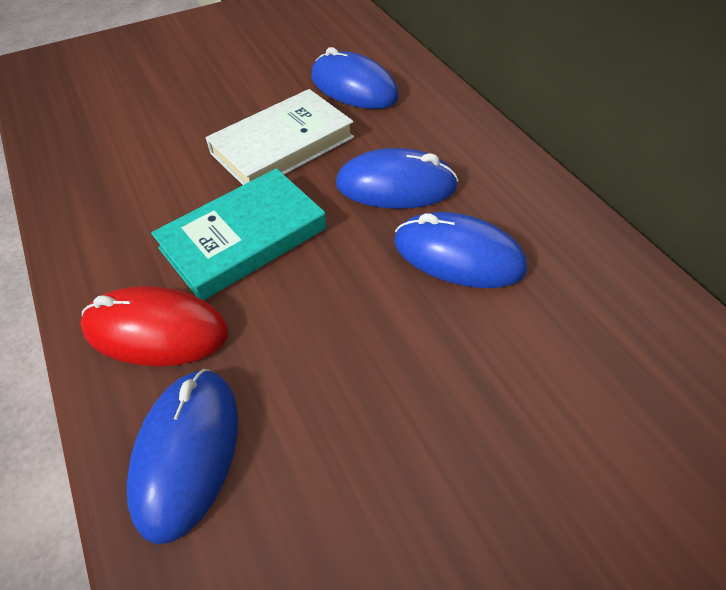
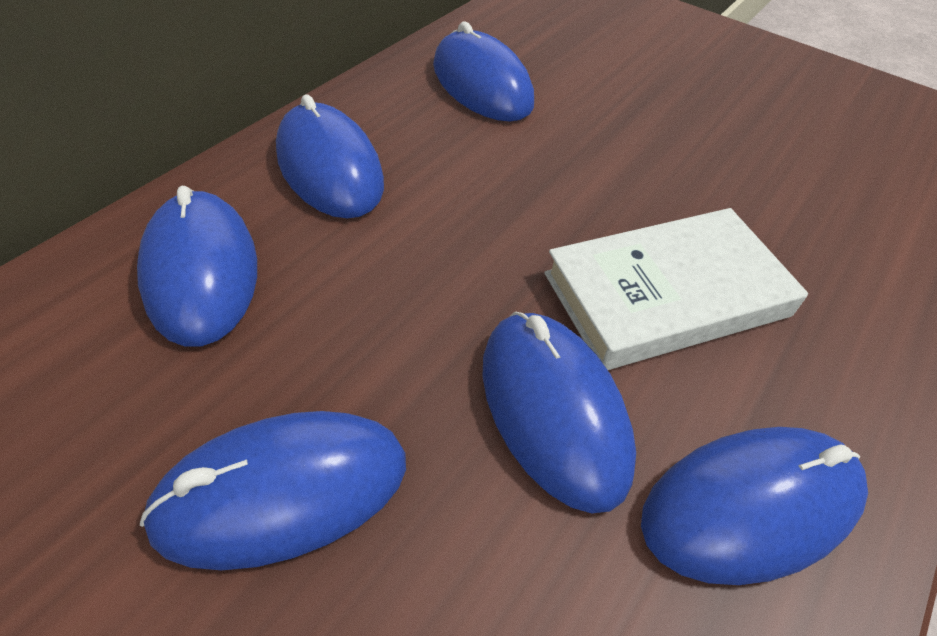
blue mouse: 4 -> 6
red mouse: 1 -> 0
turquoise book: 1 -> 0

